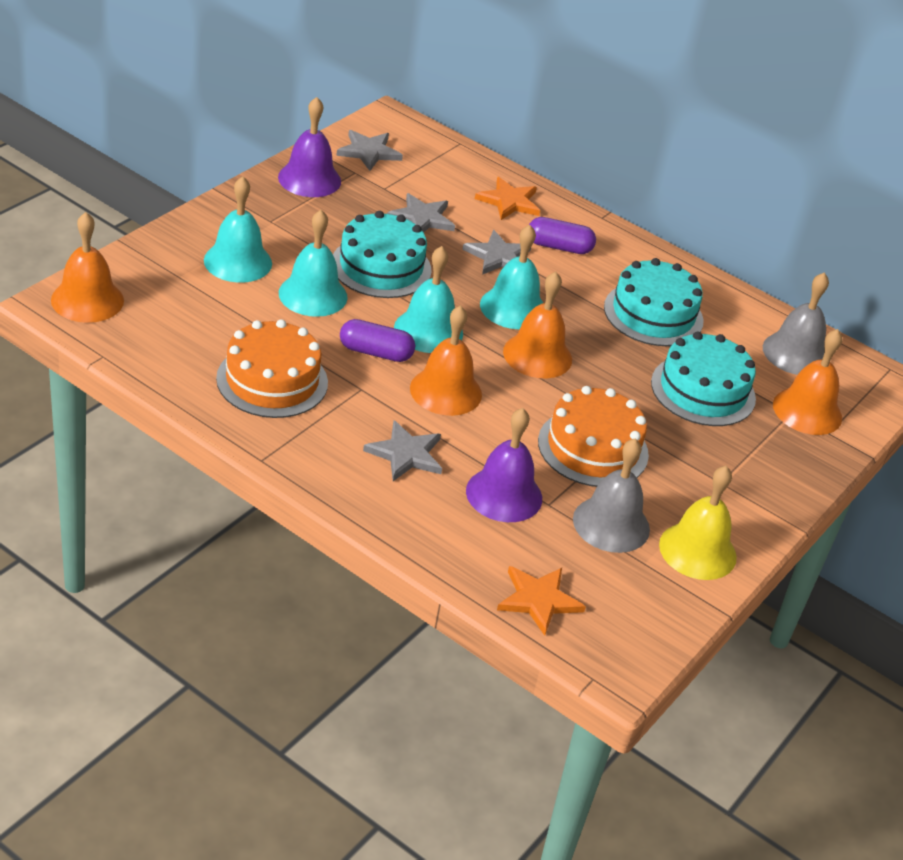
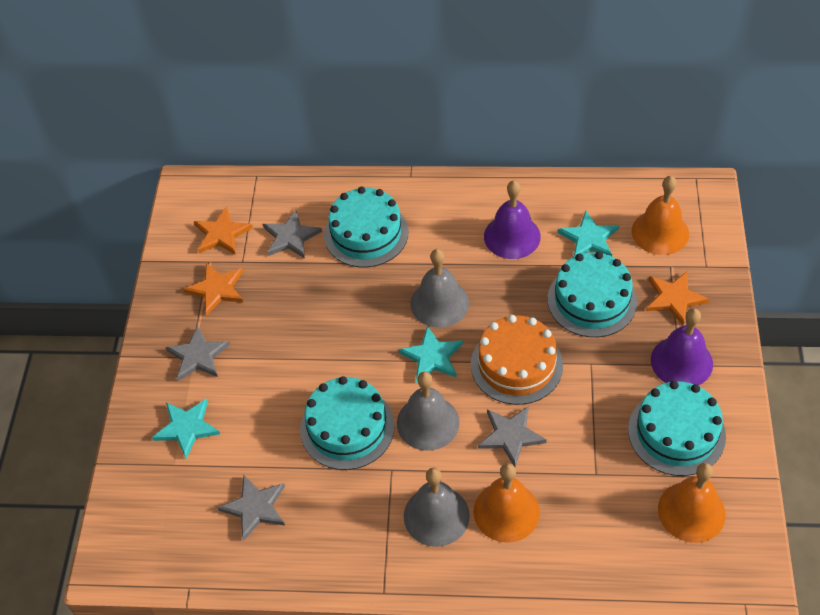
grey bell: 2 -> 3
orange bell: 4 -> 3
orange cake: 2 -> 1
orange star: 2 -> 3
purple capsule: 2 -> 0
turquoise bell: 4 -> 0
turquoise cake: 3 -> 4
turquoise star: 0 -> 3
yellow bell: 1 -> 0

